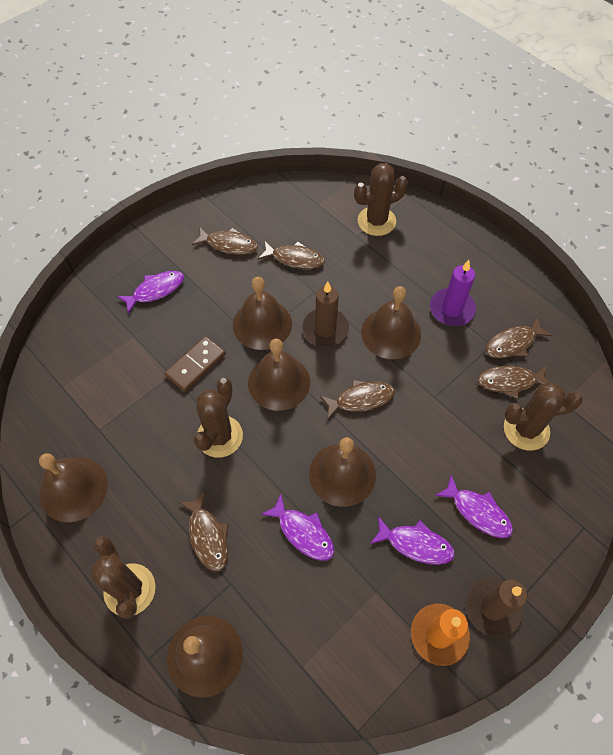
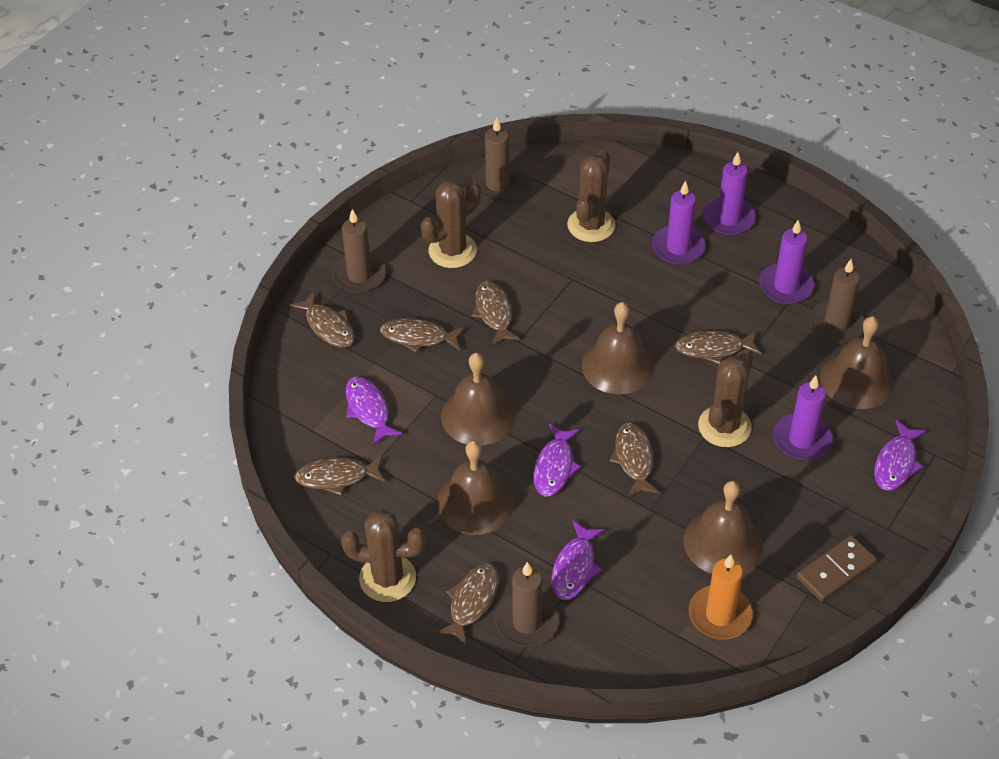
brown bell: 6 -> 5
brown candle: 2 -> 4
brown fish: 6 -> 7
purple candle: 1 -> 4

